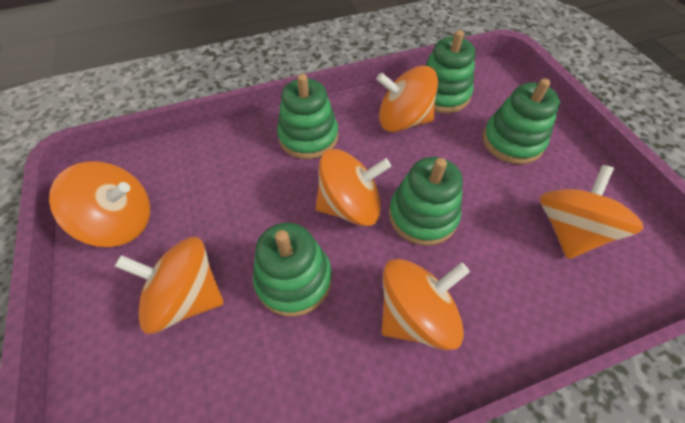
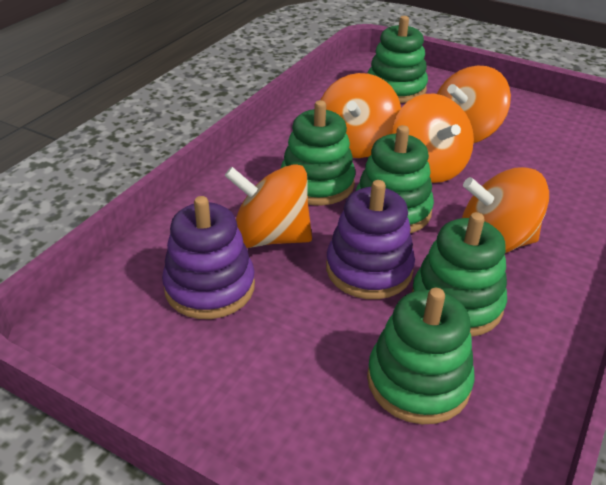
orange spinning top: 6 -> 5
purple stacking toy: 0 -> 2

